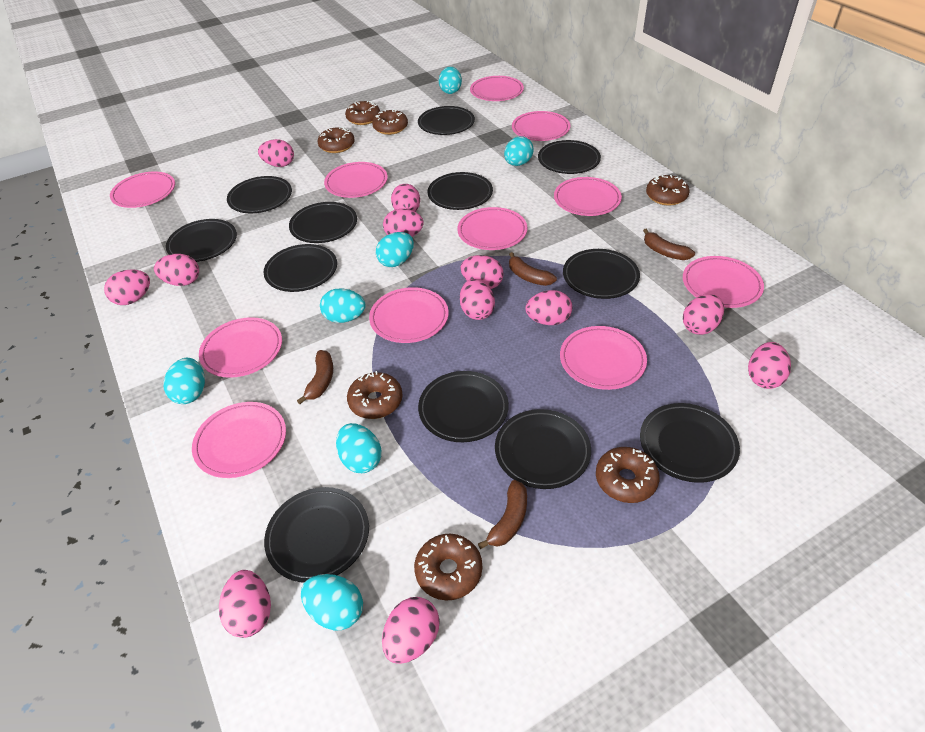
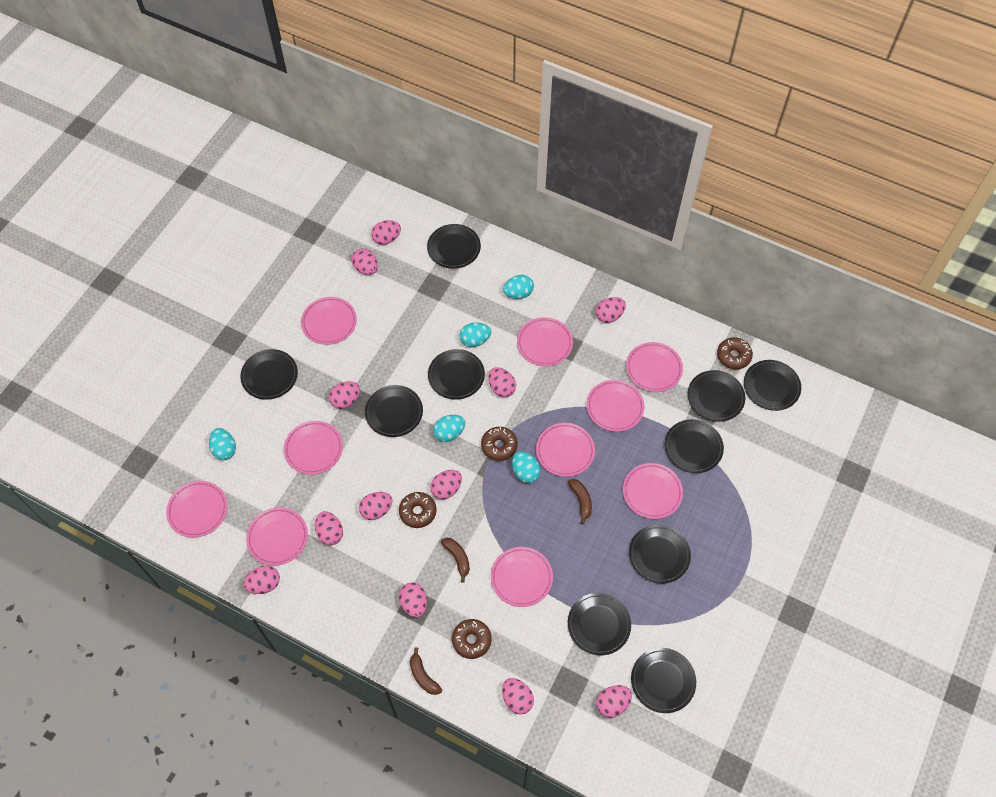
black plate: 12 -> 10
brown banana: 4 -> 3
brown donut: 7 -> 4
pink plate: 11 -> 10
turquoise egg: 7 -> 5

